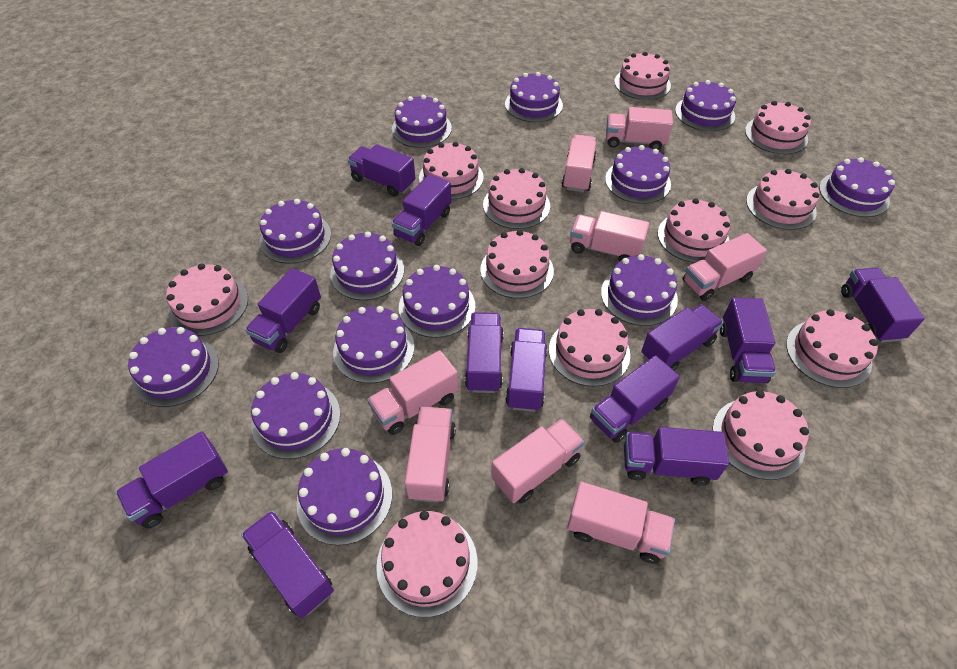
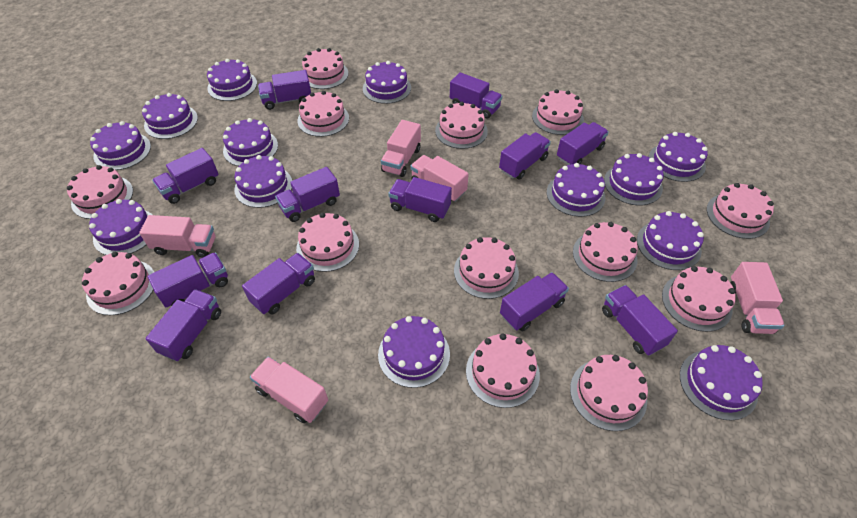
pink cake: 12 -> 13
pink truck: 8 -> 5

